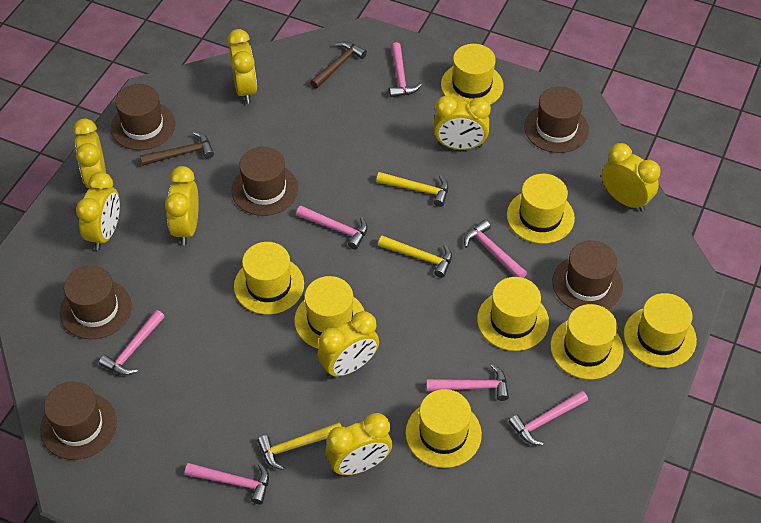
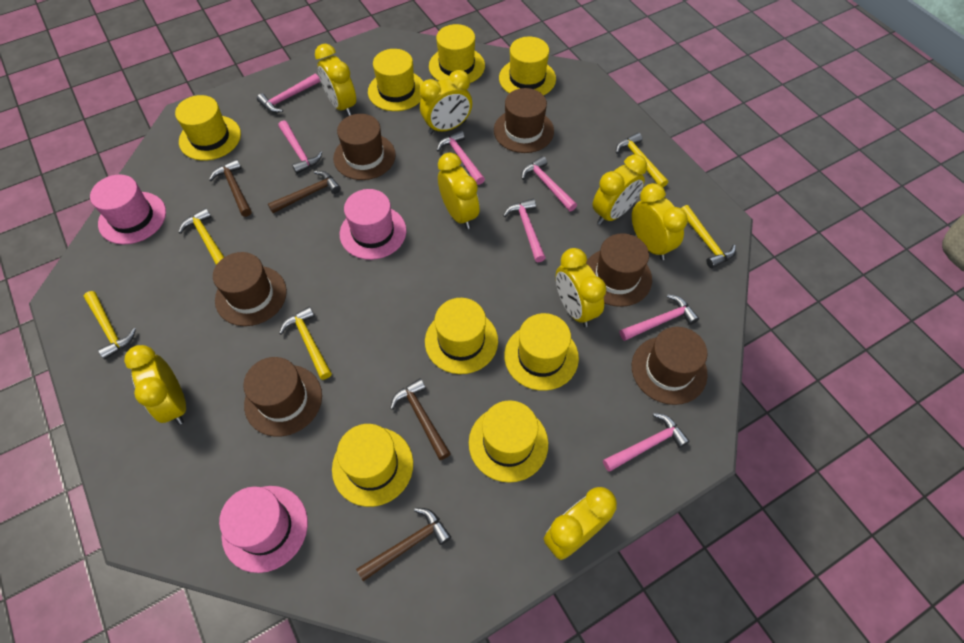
brown hammer: 2 -> 4
pink hat: 0 -> 3
yellow hammer: 3 -> 5

